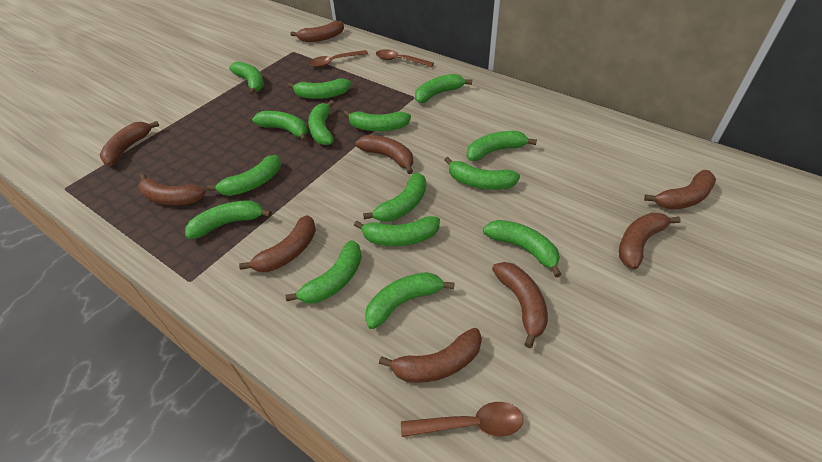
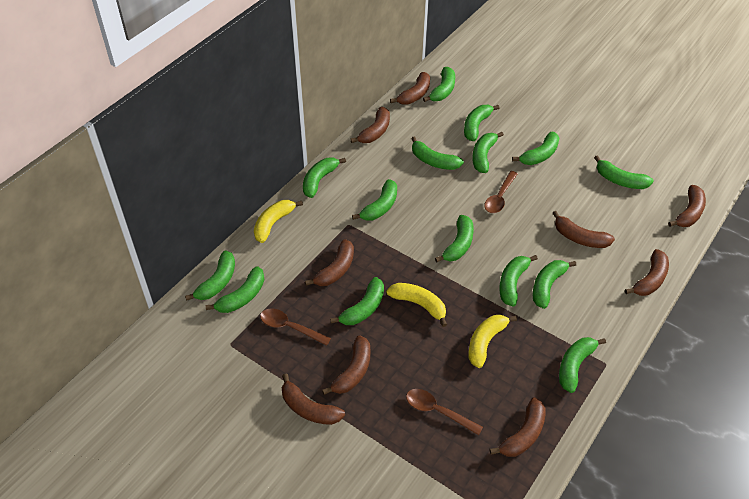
yellow banana: 0 -> 3

